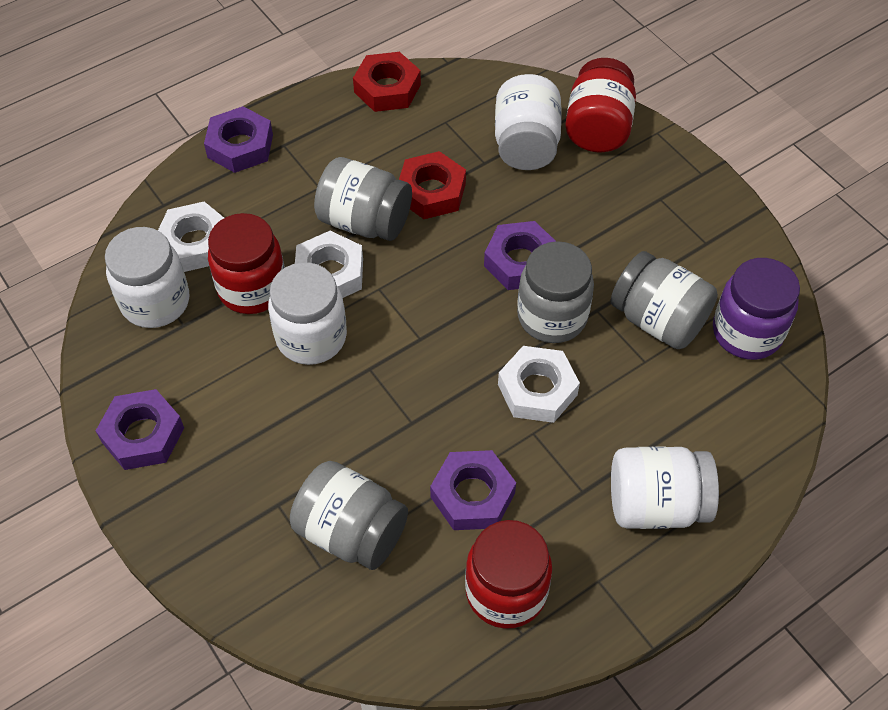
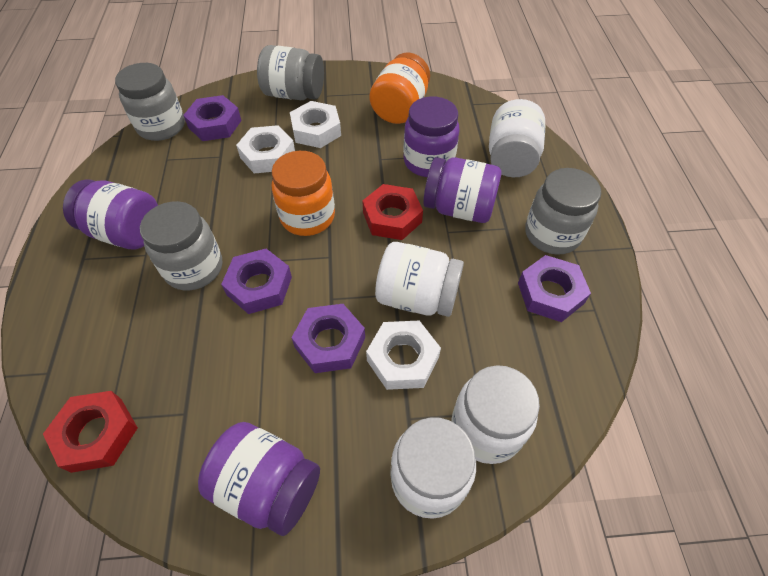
orange jar: 0 -> 2
purple jar: 1 -> 4
red jar: 3 -> 0

